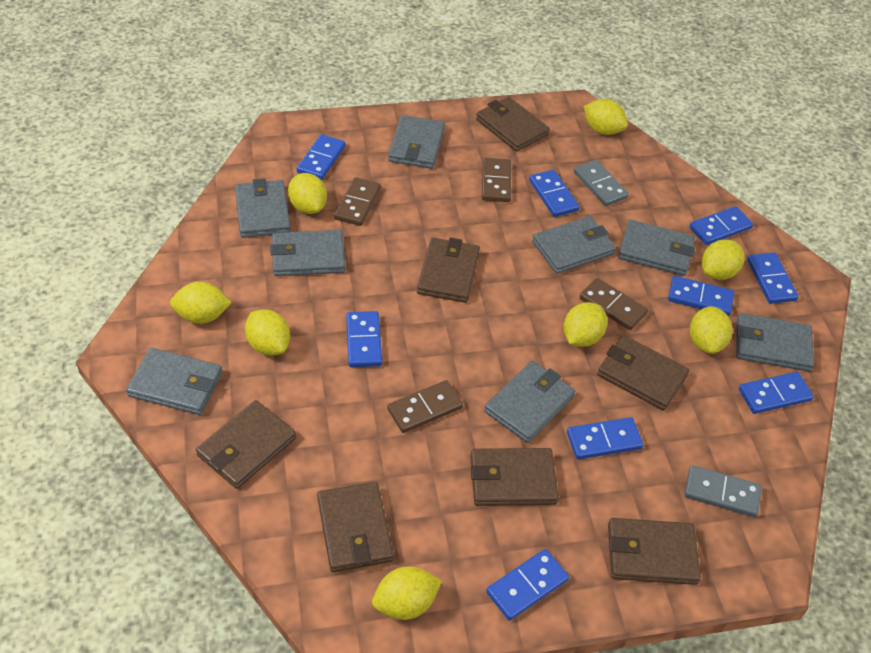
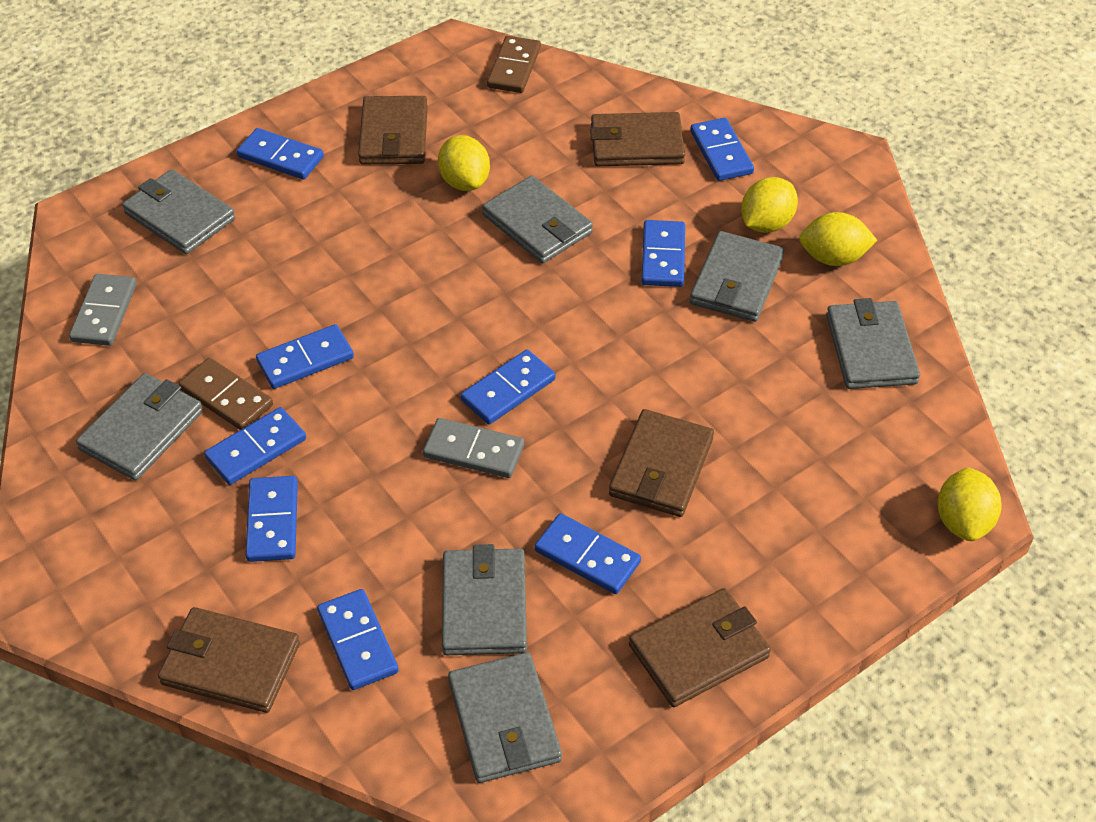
brown domino: 4 -> 2
brown wallet: 7 -> 5
grey wallet: 8 -> 7
yellow lemon: 8 -> 4

